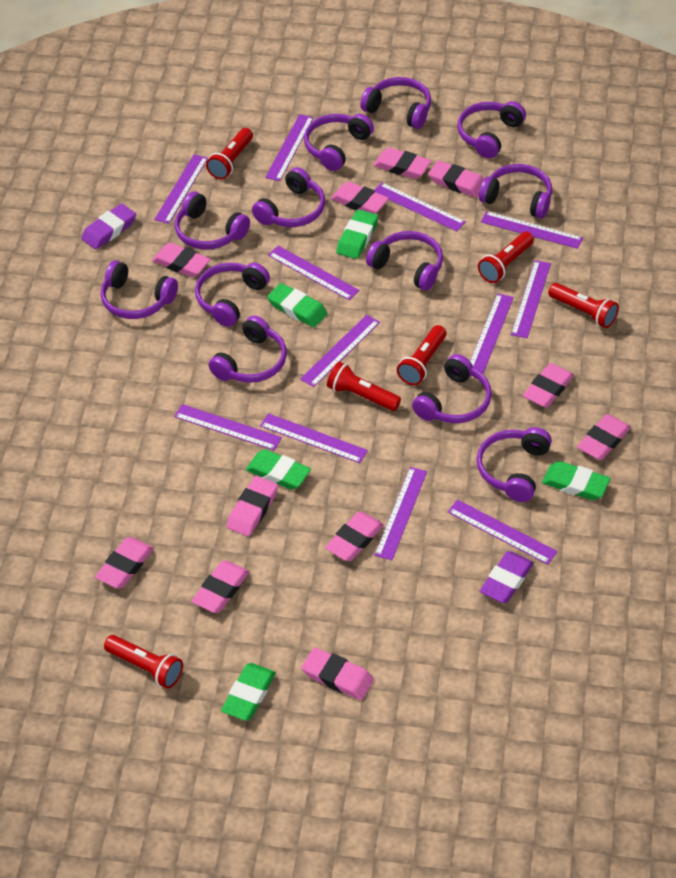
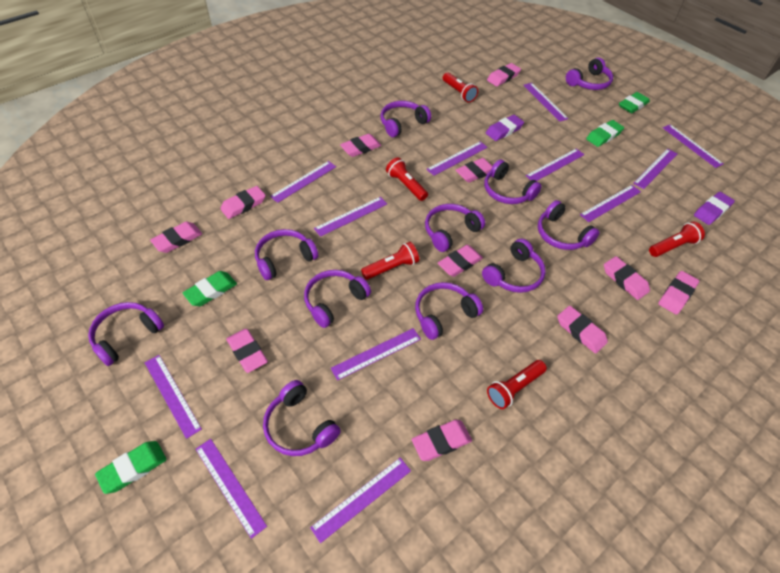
green eraser: 5 -> 4
purple headphones: 12 -> 11
red flashlight: 6 -> 5

